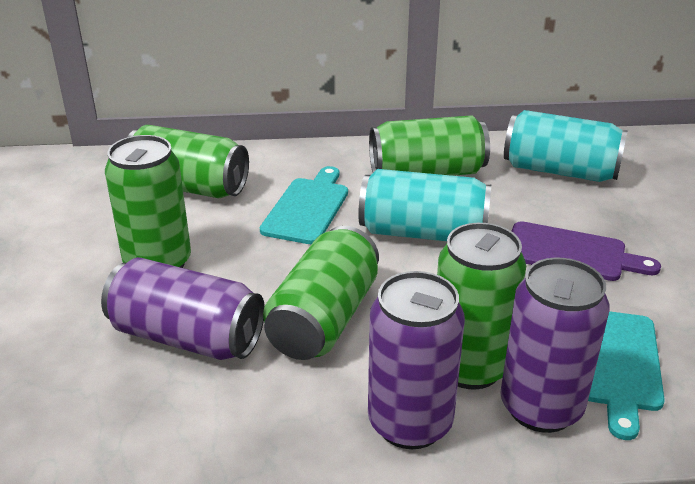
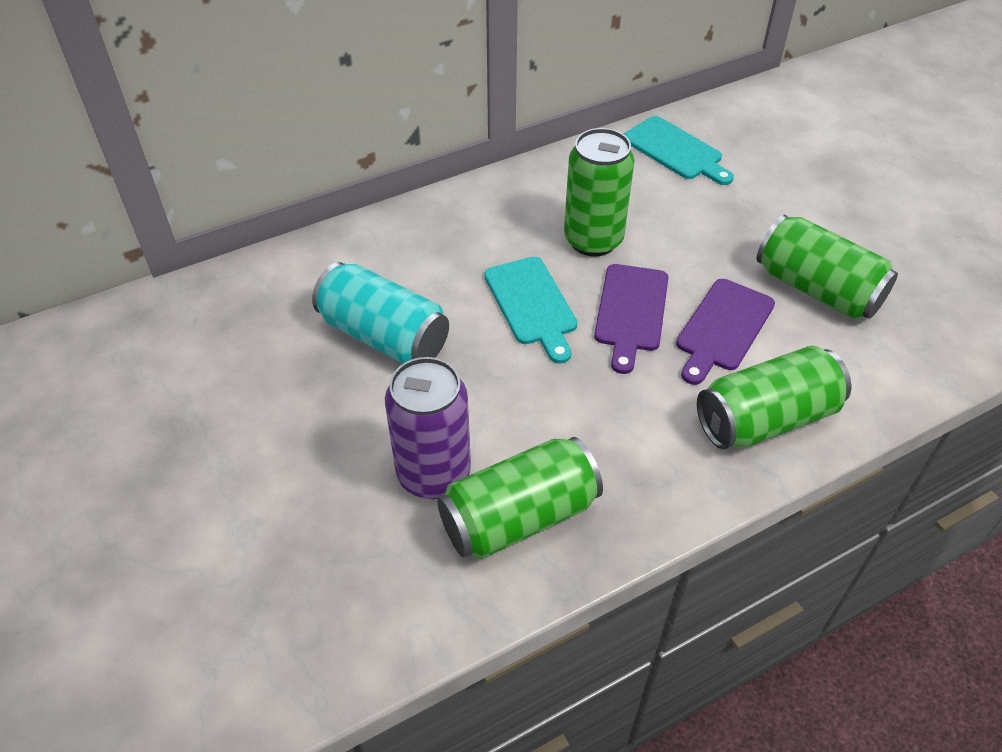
green can: 5 -> 4
purple can: 3 -> 1
purple cutting board: 1 -> 2
turquoise can: 2 -> 1

